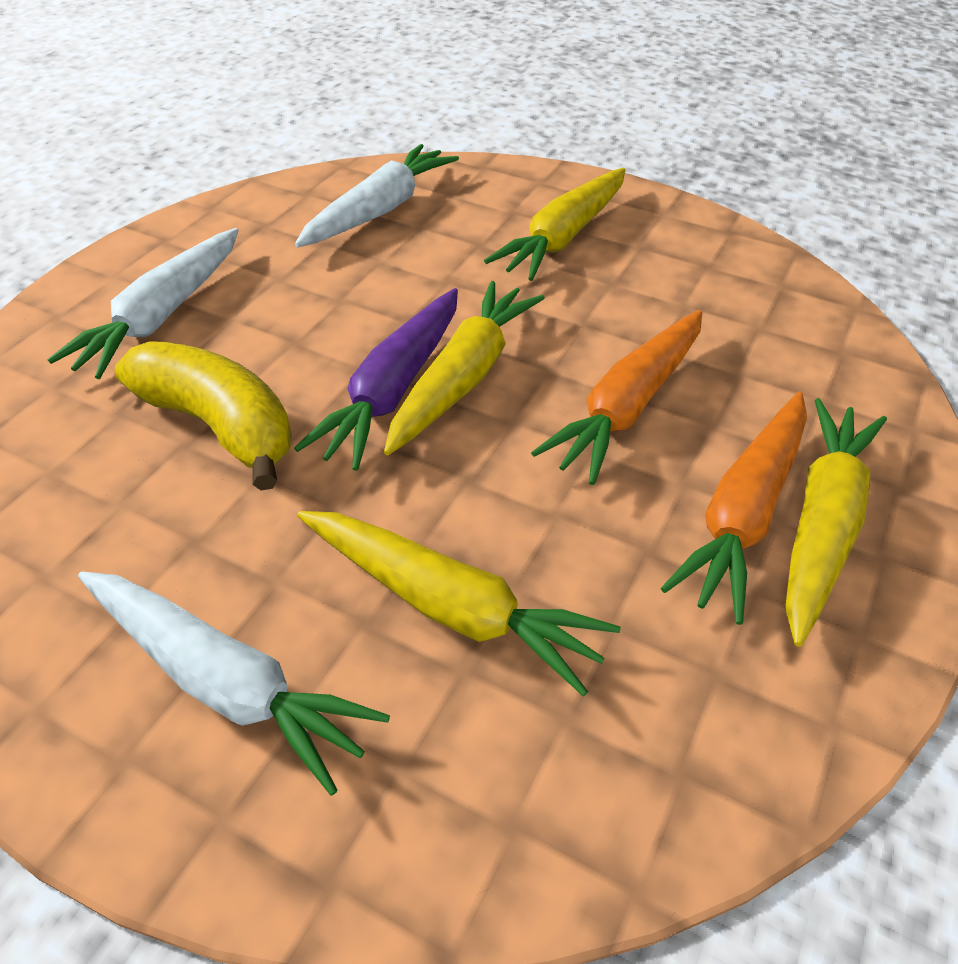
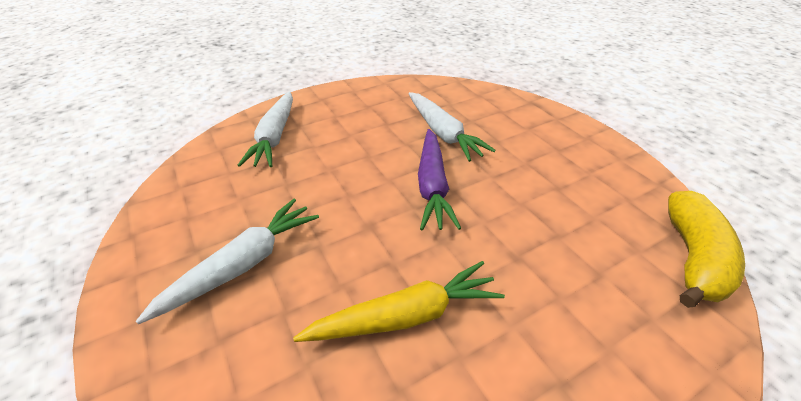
orange carrot: 2 -> 0
yellow carrot: 4 -> 1

